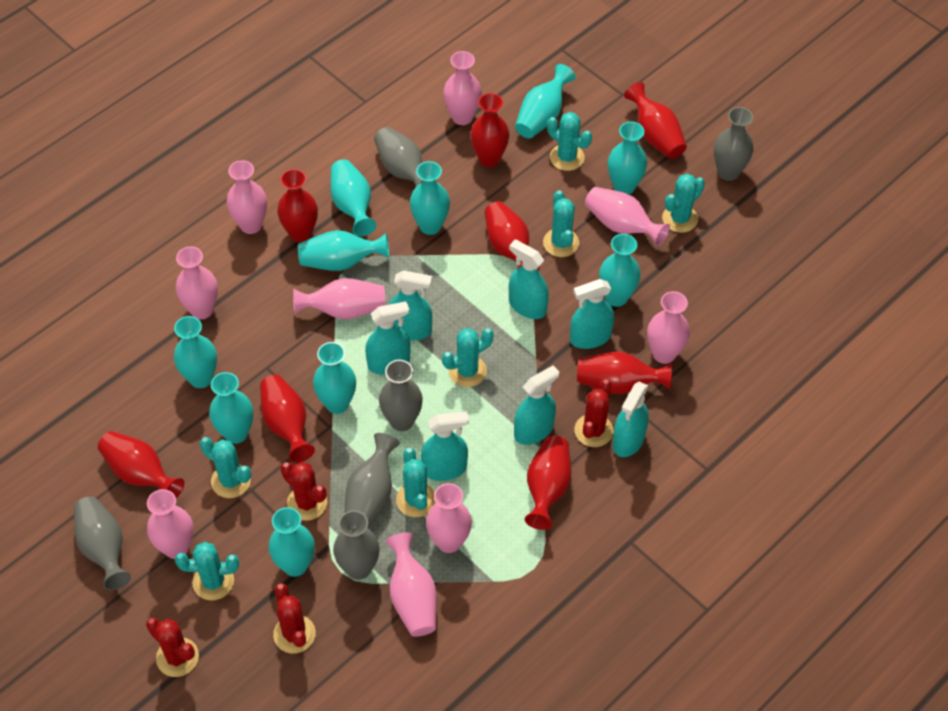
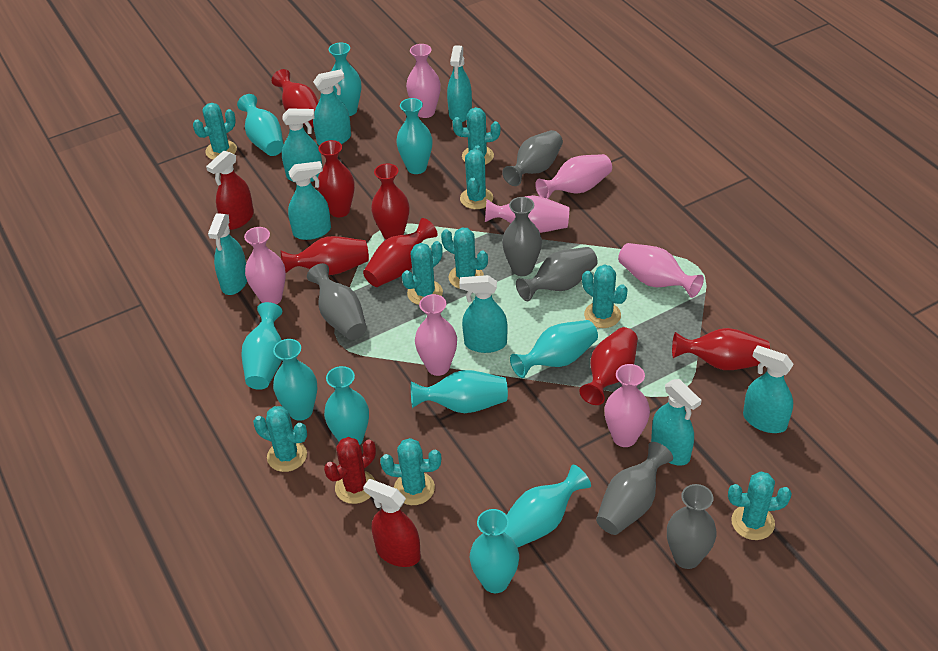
pink vase: 9 -> 7
red cactus: 4 -> 1
red spray bottle: 0 -> 2
red vase: 8 -> 7
turquoise cactus: 7 -> 9
turquoise spray bottle: 7 -> 8

